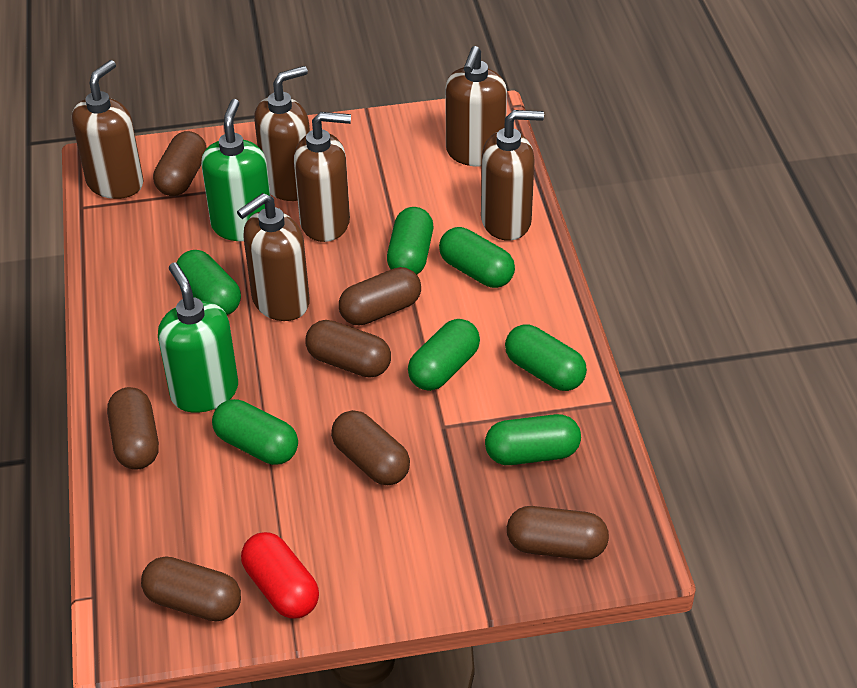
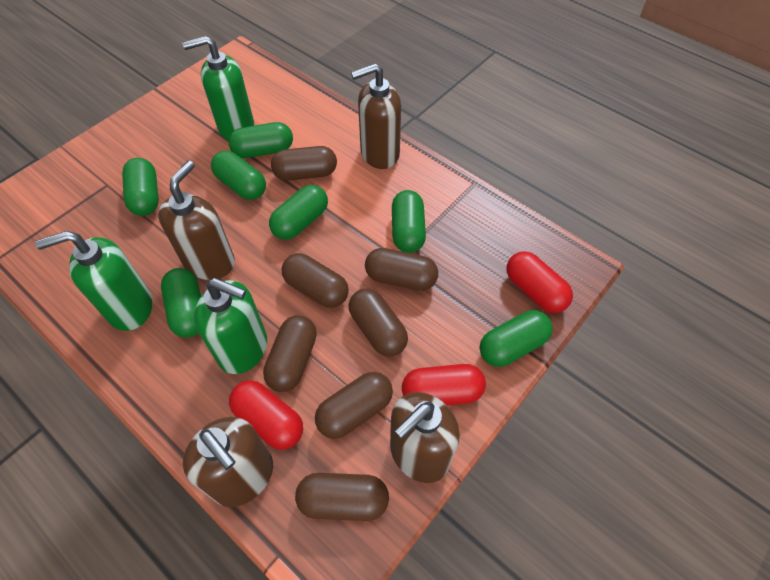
brown soap dispenser: 6 -> 4
green soap dispenser: 2 -> 3
red capsule: 1 -> 3

